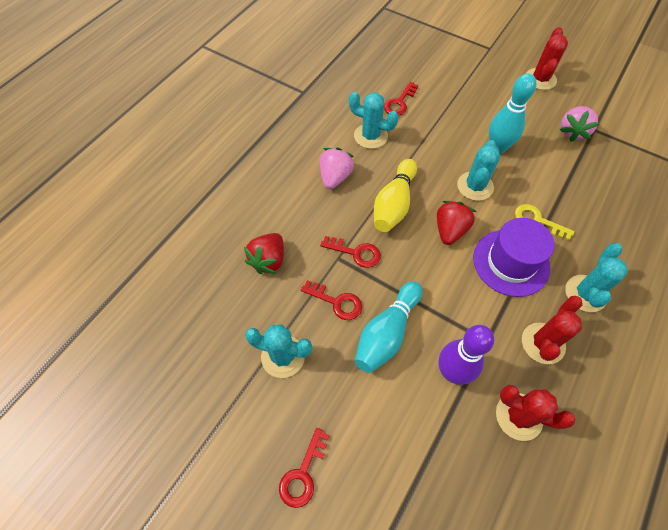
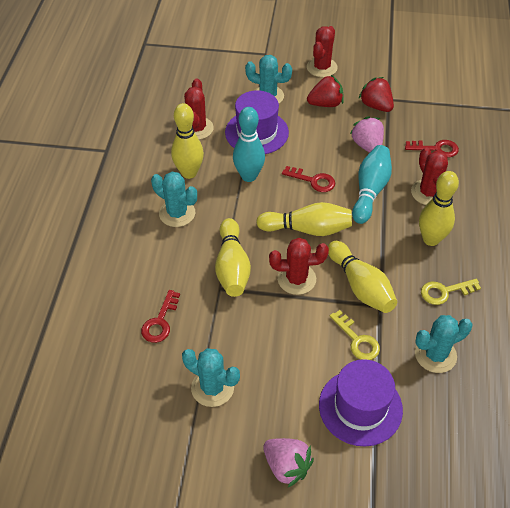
purple bowling pin: 1 -> 0
purple hat: 1 -> 2
red cactus: 3 -> 4
red key: 4 -> 3
yellow bowling pin: 1 -> 5
yellow key: 1 -> 2

